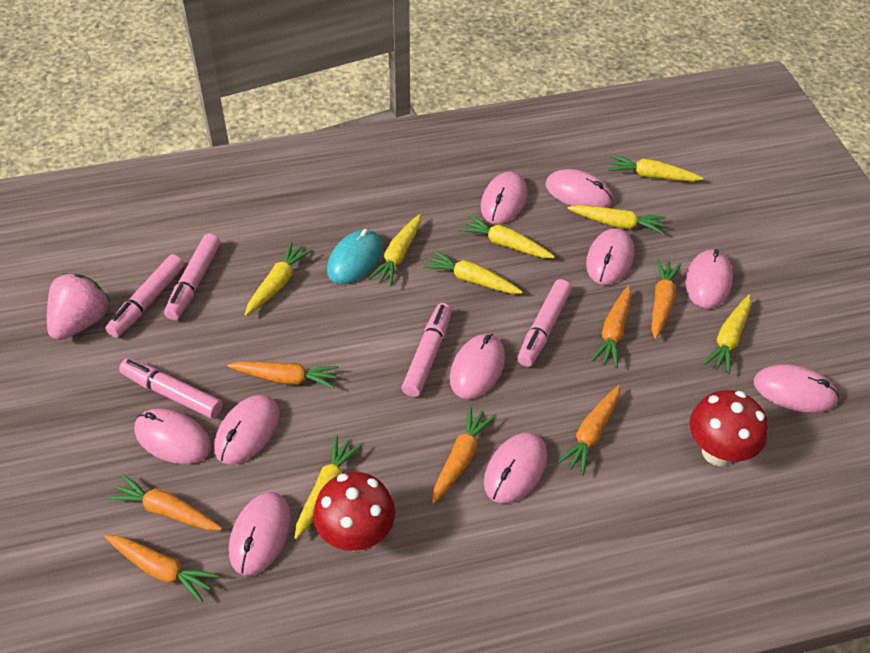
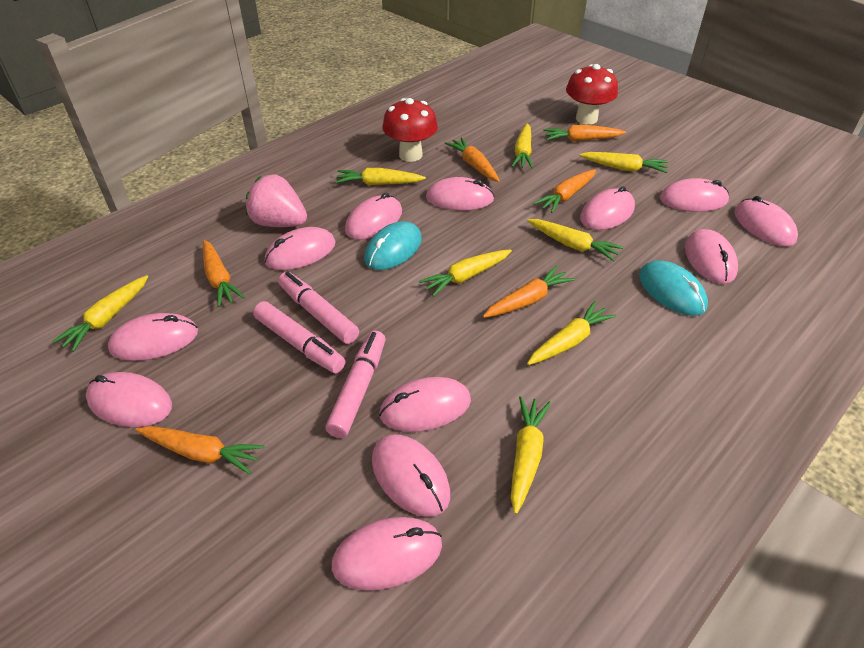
orange carrot: 7 -> 6
pink marker: 5 -> 3
pink mouse: 10 -> 12
turquoise mouse: 1 -> 2

